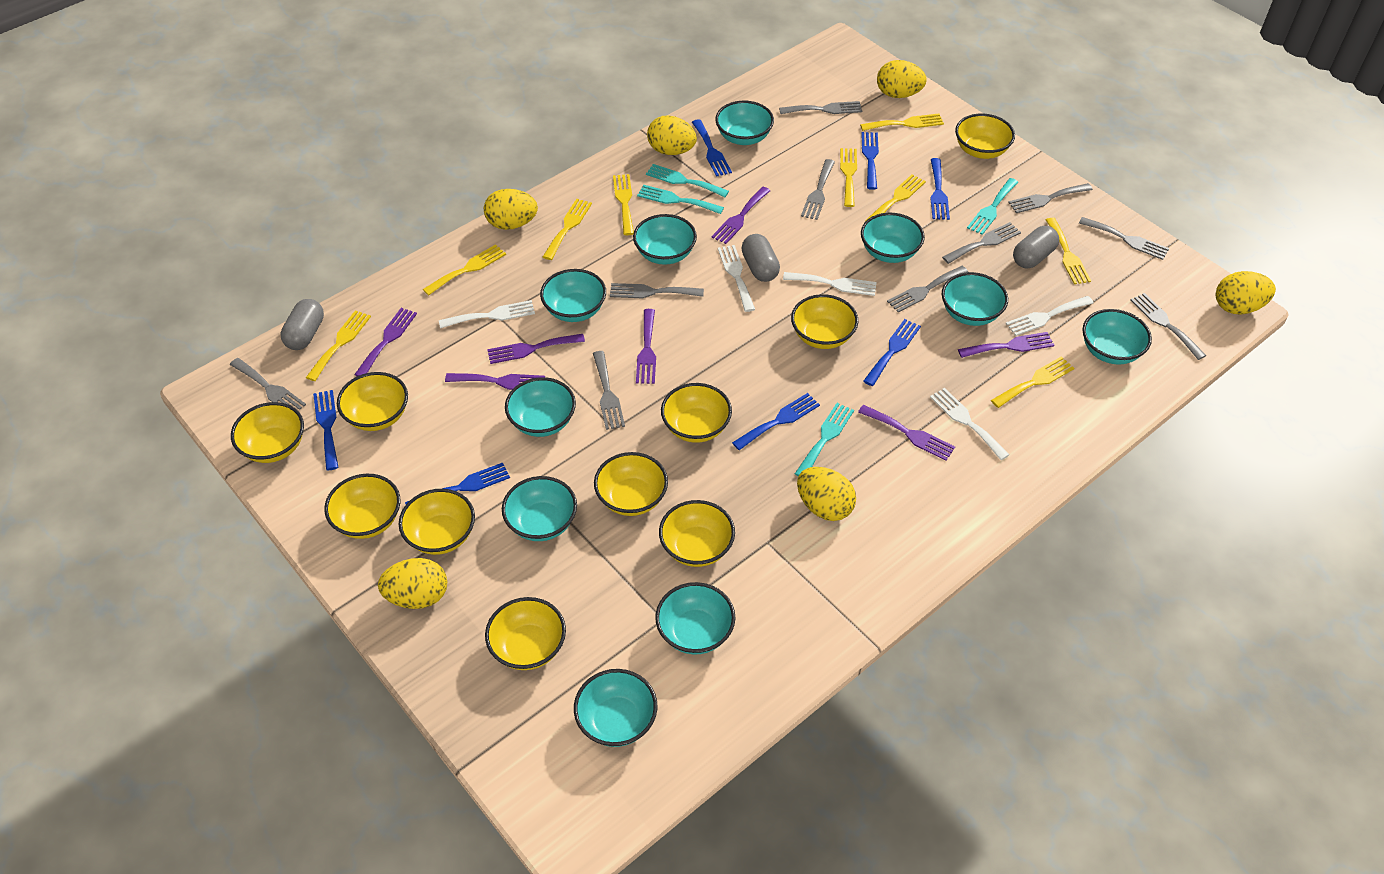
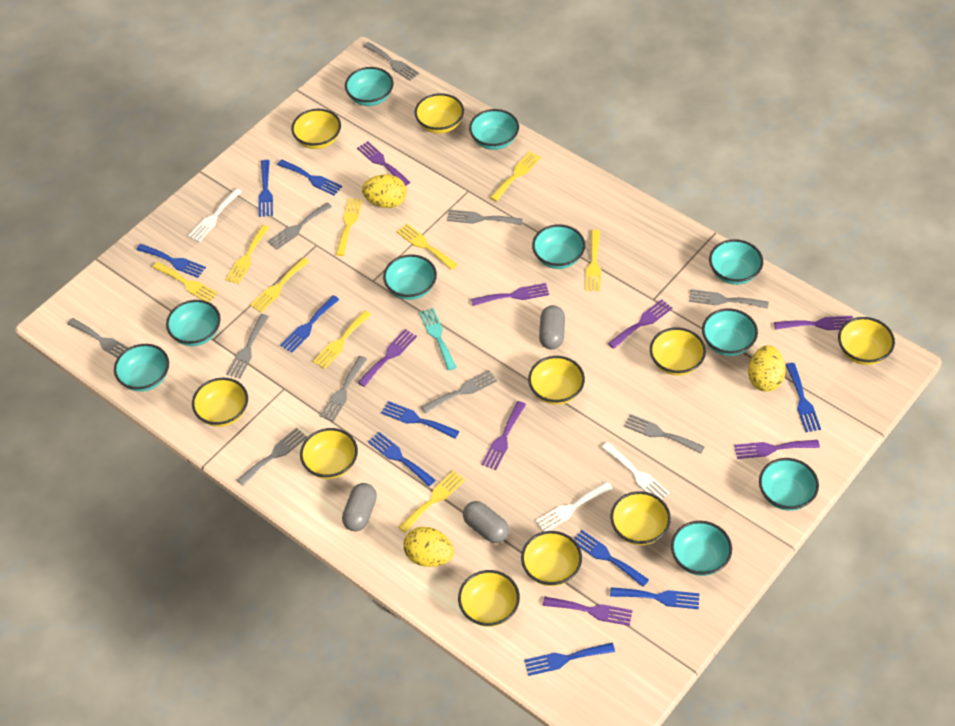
blue fork: 7 -> 10
purple fork: 7 -> 8
turquoise fork: 4 -> 1
white fork: 5 -> 3
yellow egg: 6 -> 3

